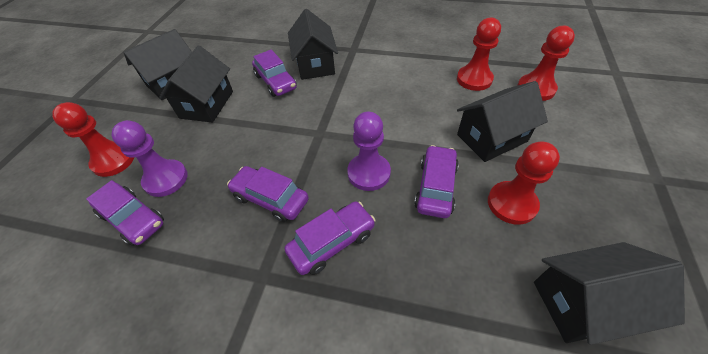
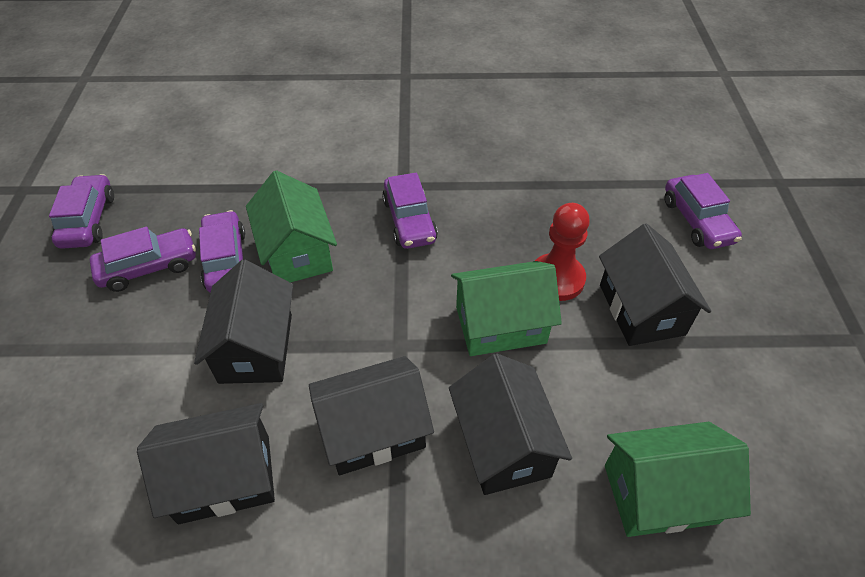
green house: 0 -> 3
purple pawn: 2 -> 0
red pawn: 4 -> 1

